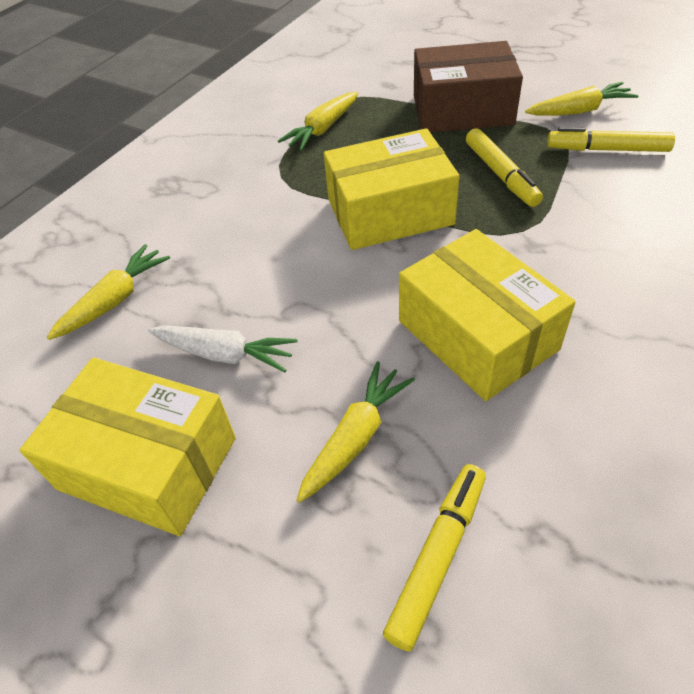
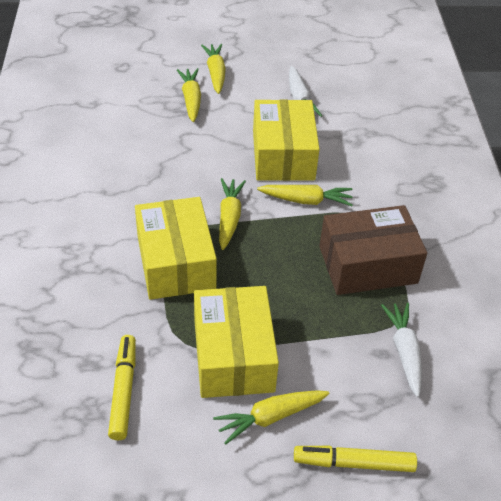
white carrot: 1 -> 2
yellow carrot: 4 -> 5
yellow marker: 3 -> 2

